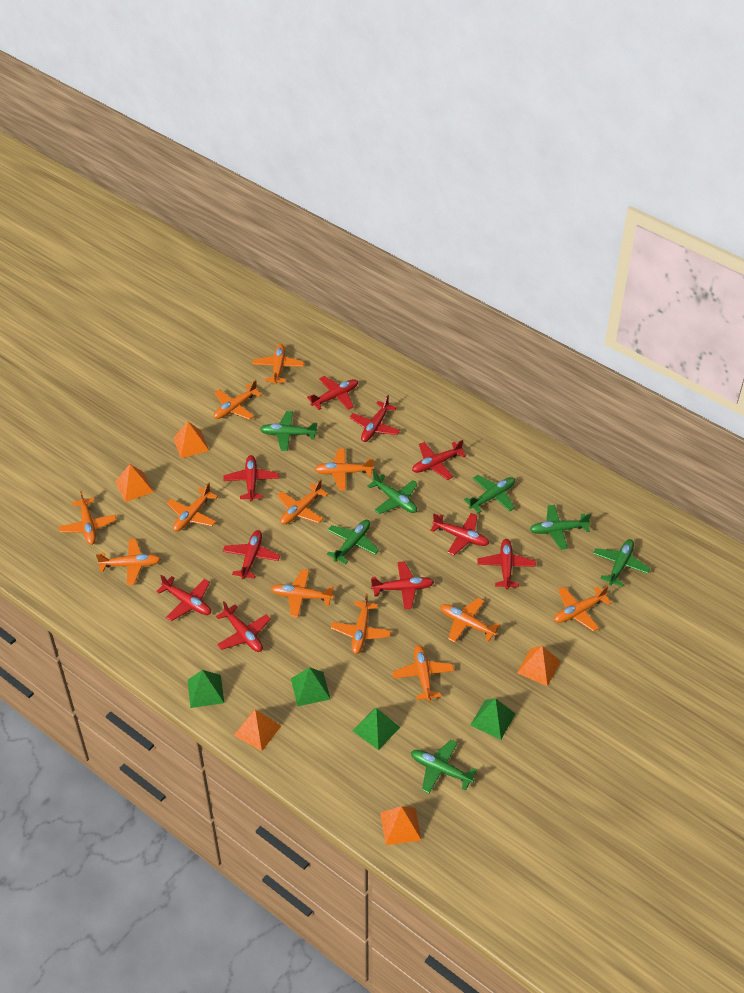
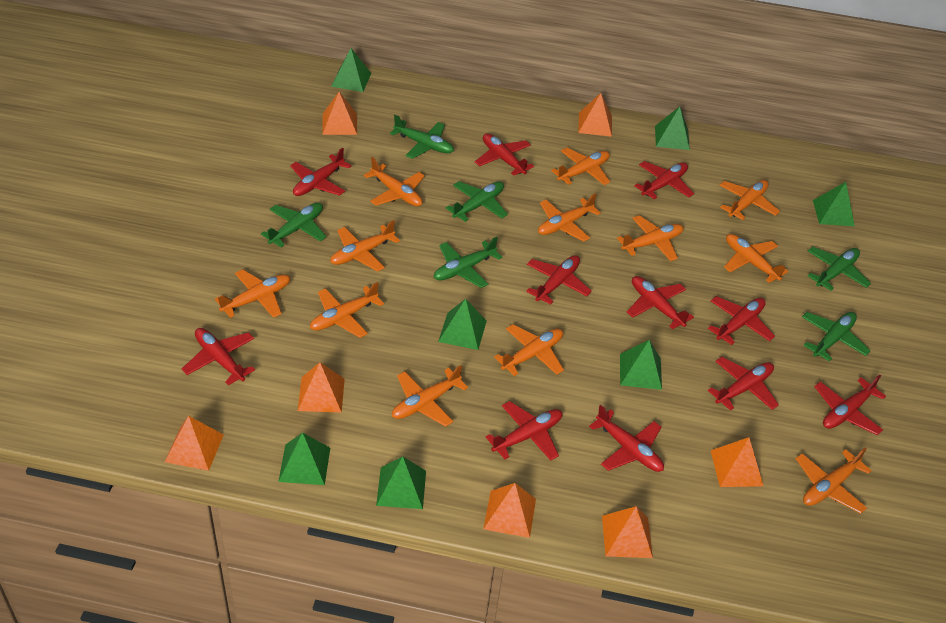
green plane: 7 -> 6
green pyramid: 4 -> 7
orange pyramid: 5 -> 7
red plane: 10 -> 11

